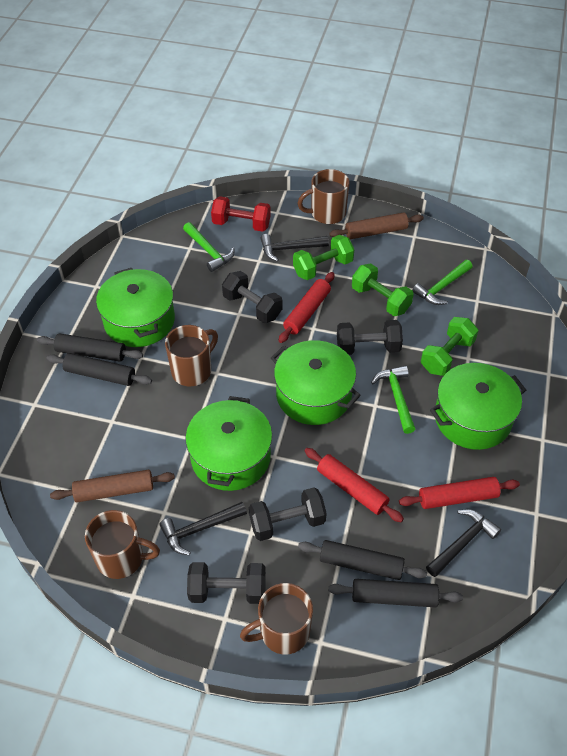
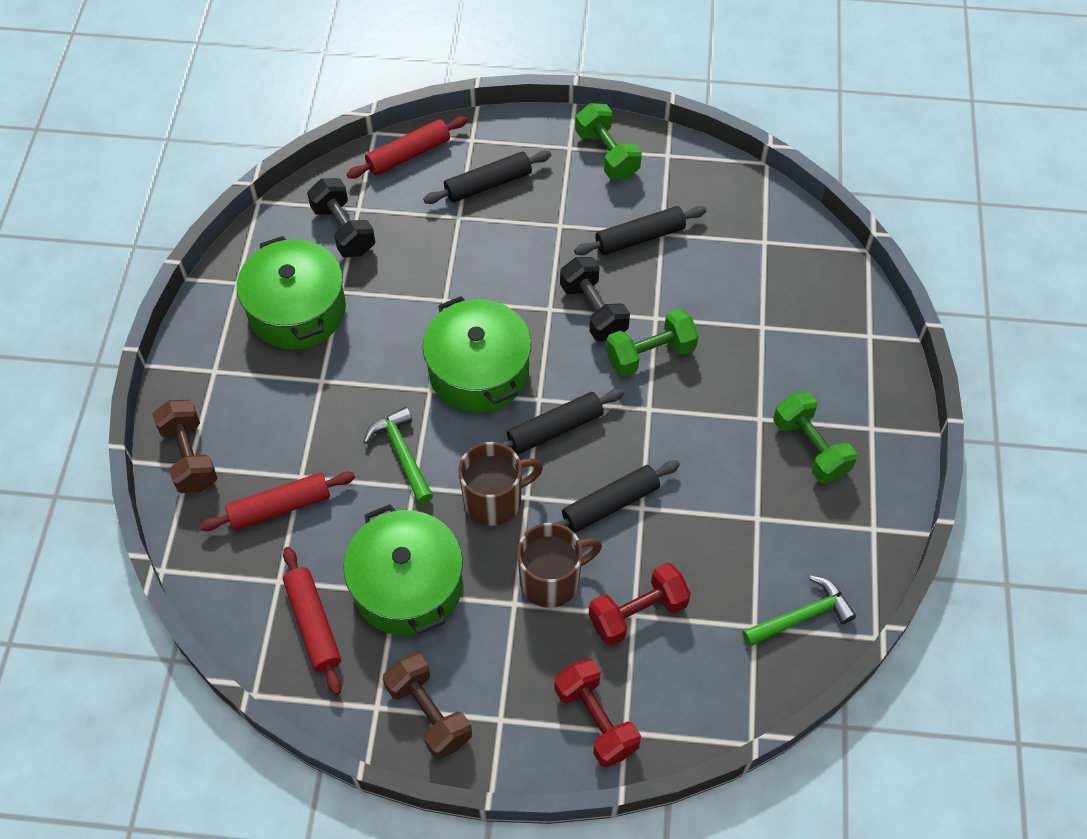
black dumbbell: 4 -> 2
black hammer: 3 -> 0
brown dumbbell: 0 -> 2
brown mug: 4 -> 2
brown rolling pin: 2 -> 0
green hammer: 3 -> 2
green pot: 4 -> 3
red dumbbell: 1 -> 2

